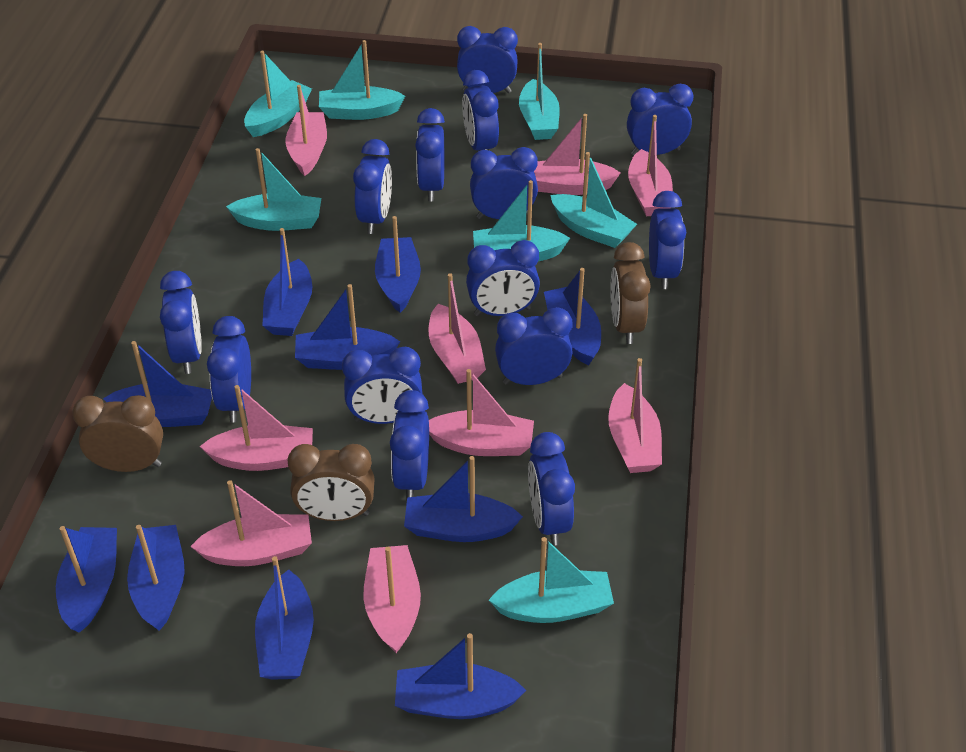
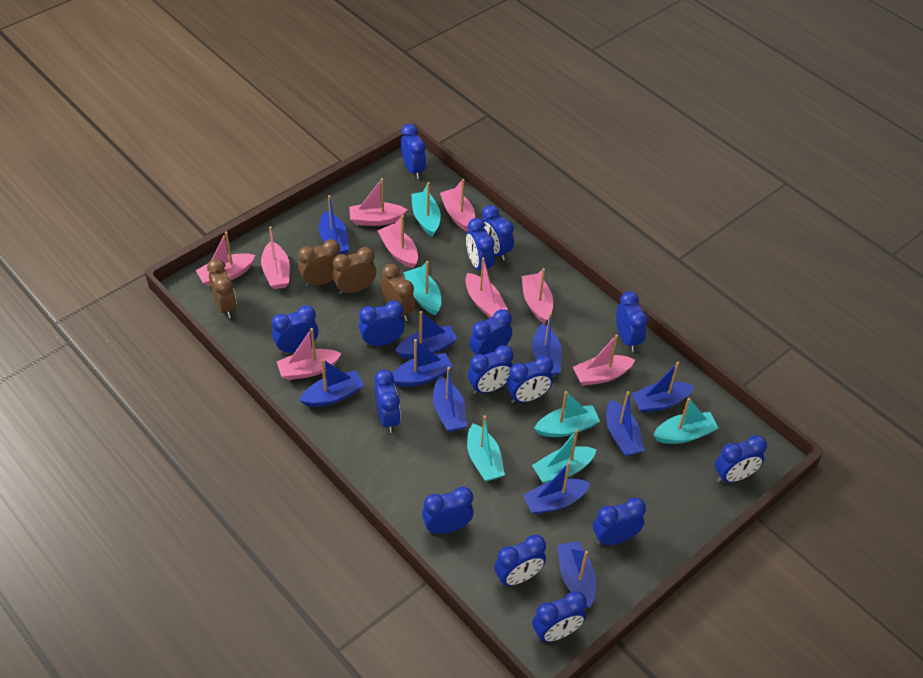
blue clock: 14 -> 15
brown clock: 3 -> 4
turquoise boat: 7 -> 6

